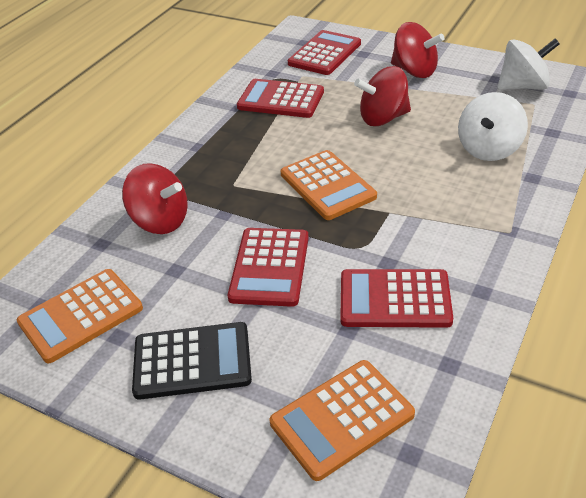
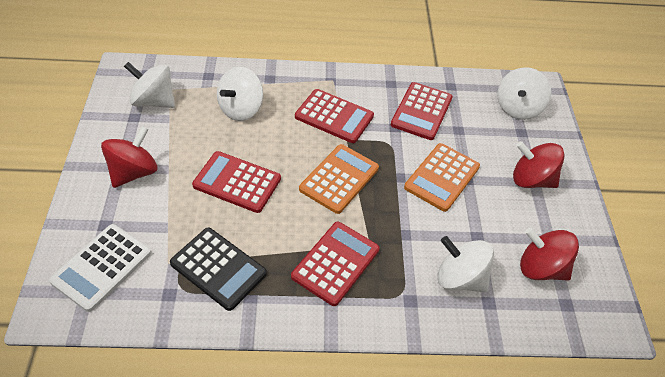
orange calculator: 3 -> 2
white calculator: 0 -> 1
white spinning top: 2 -> 4

